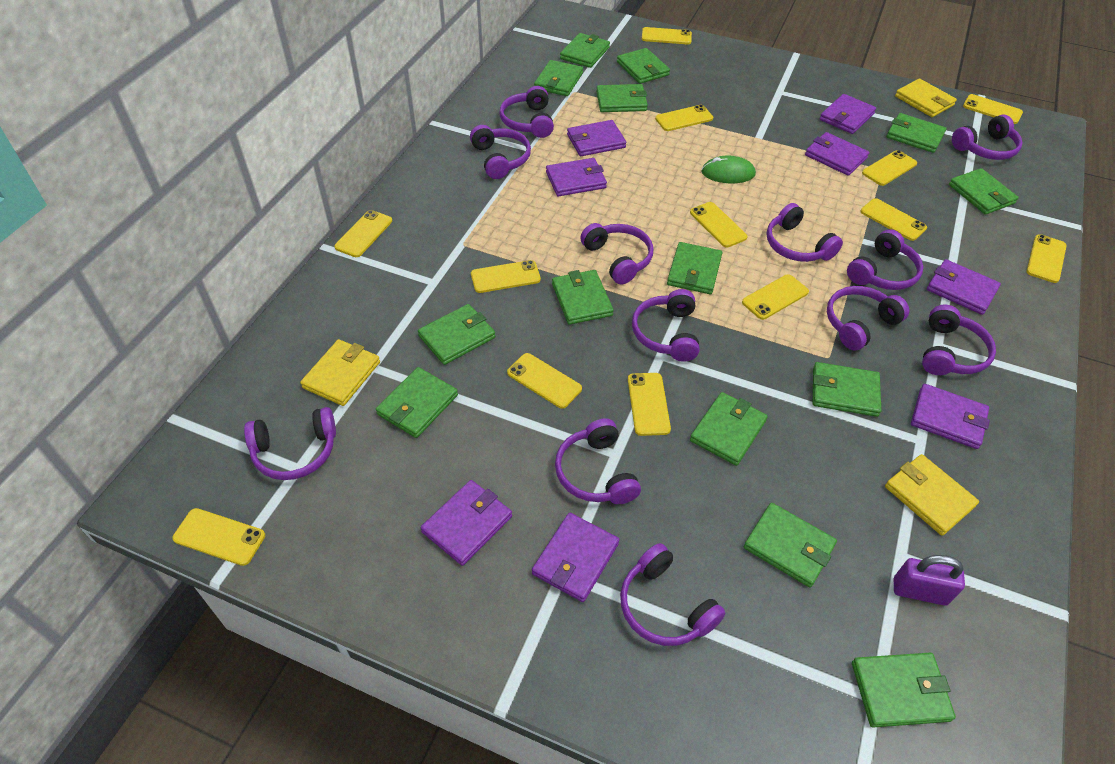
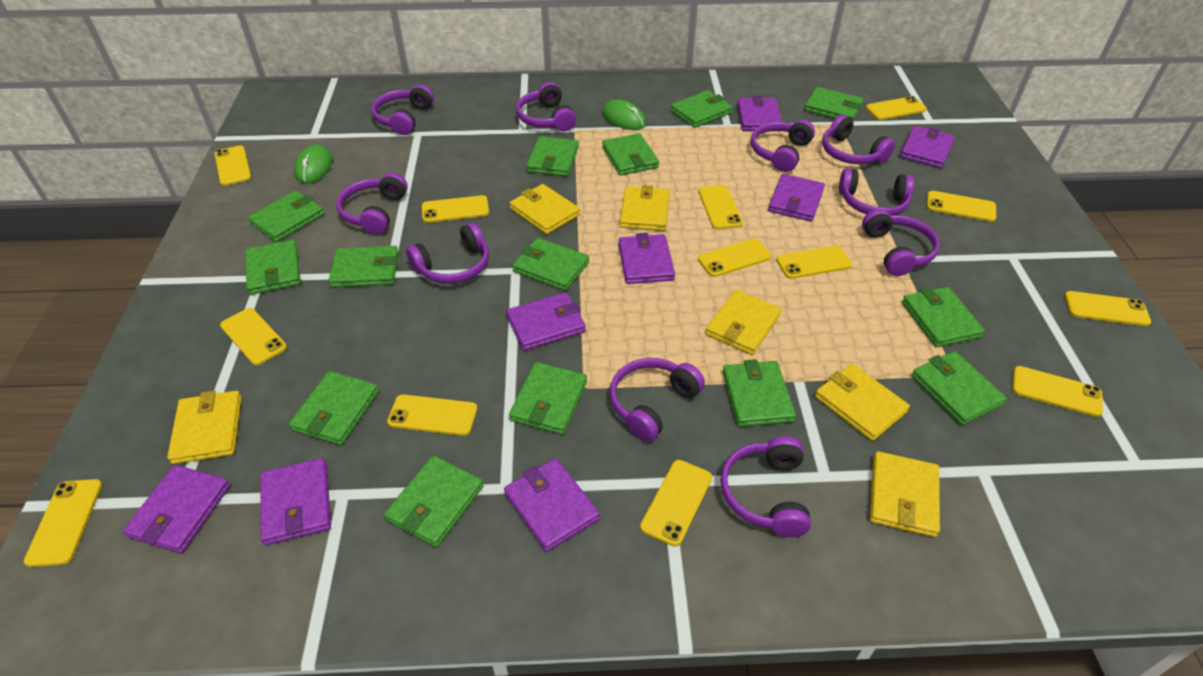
green mouse: 1 -> 2
purple headphones: 12 -> 10
purple padlock: 1 -> 0
yellow wallet: 3 -> 6

